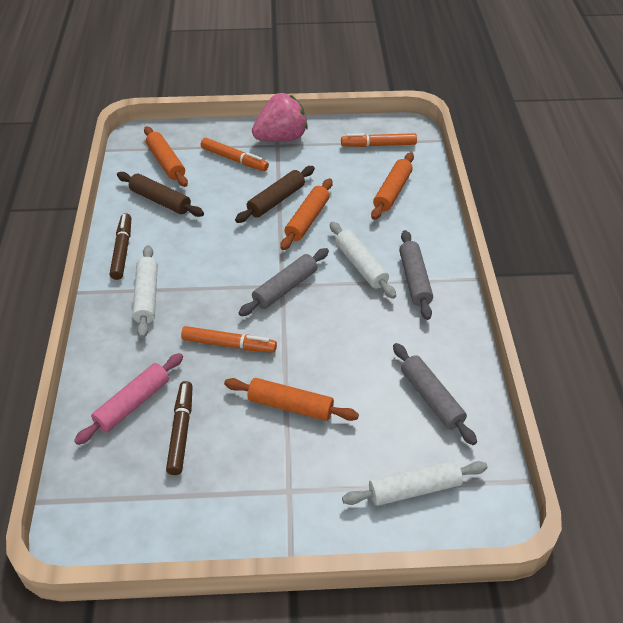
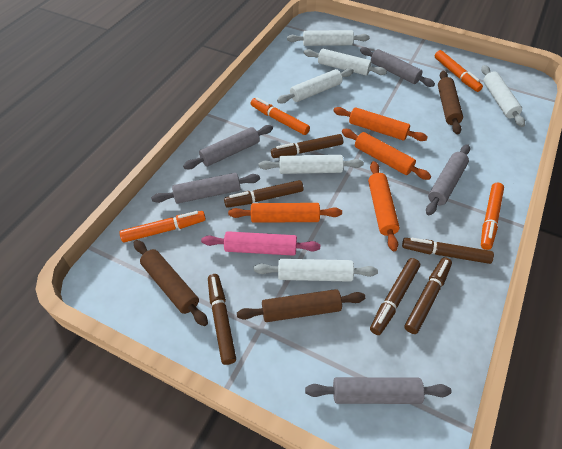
brown marker: 2 -> 6
brown rolling pin: 2 -> 3
grey rolling pin: 3 -> 5
orange marker: 3 -> 4
pink strawberry: 1 -> 0
white rolling pin: 3 -> 6

